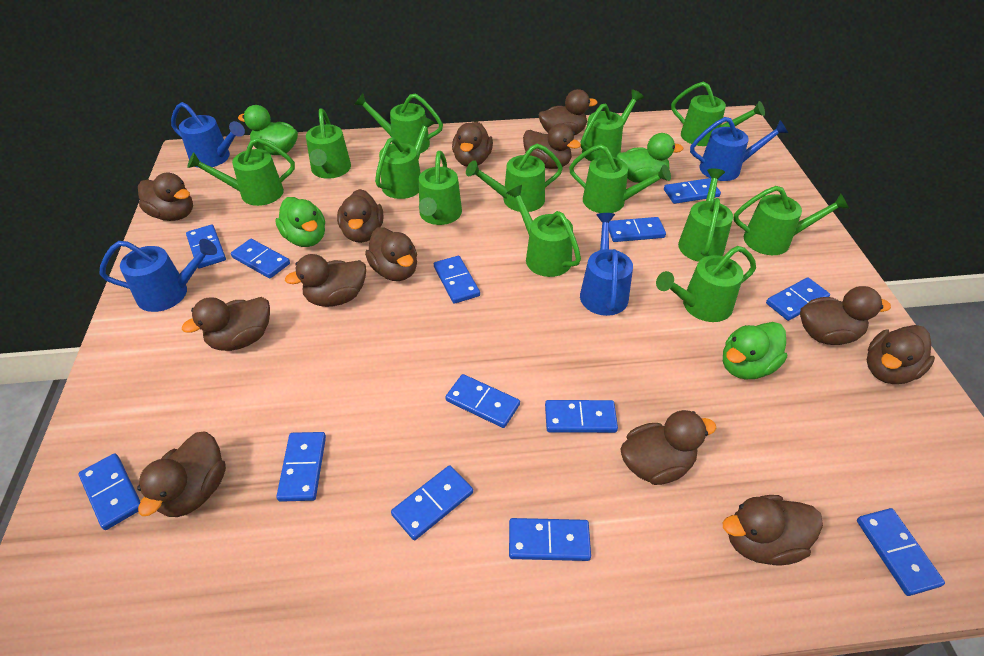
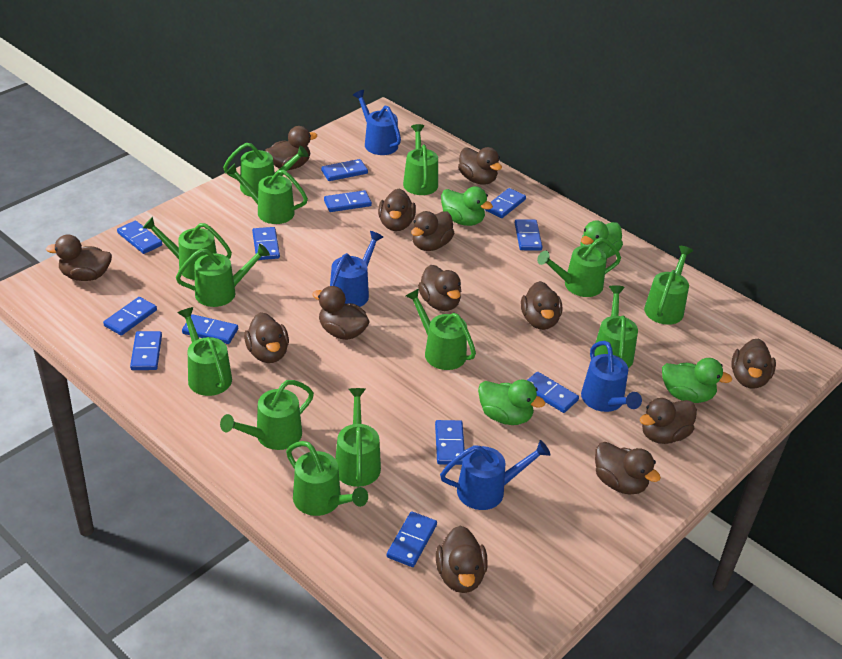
blue domino: 13 -> 12

